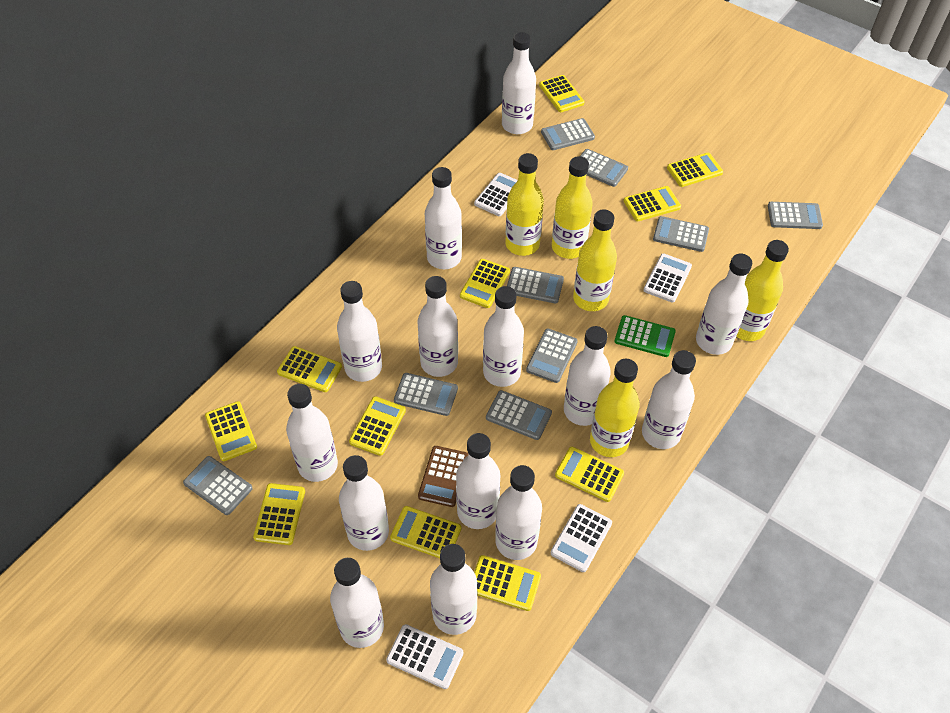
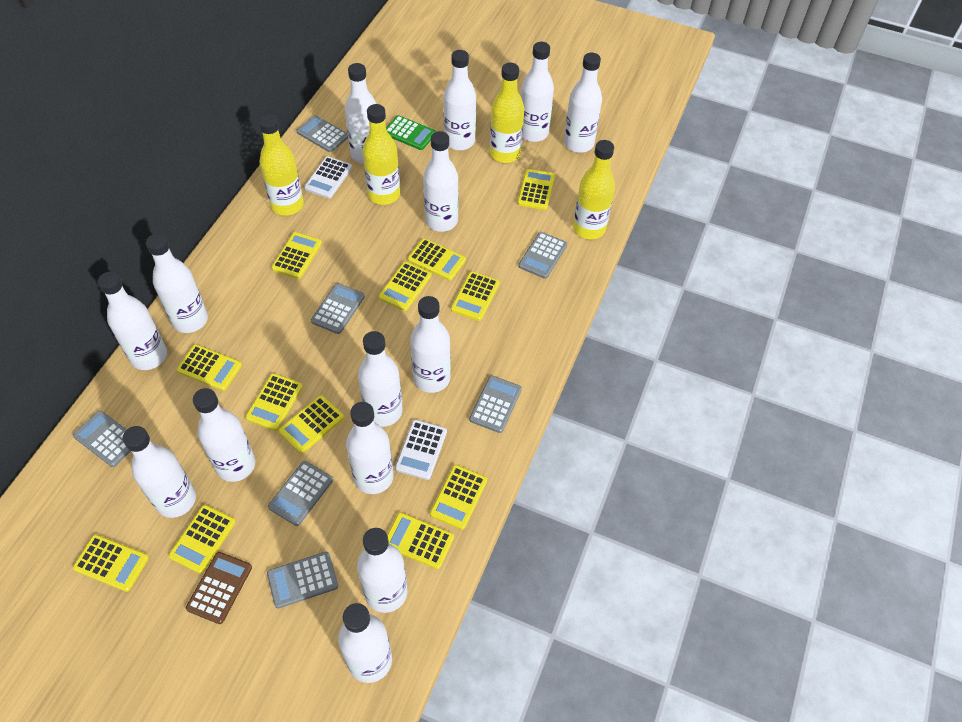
grey calculator: 9 -> 7
white calculator: 4 -> 2
yellow bottle: 5 -> 4
yellow calculator: 11 -> 12

